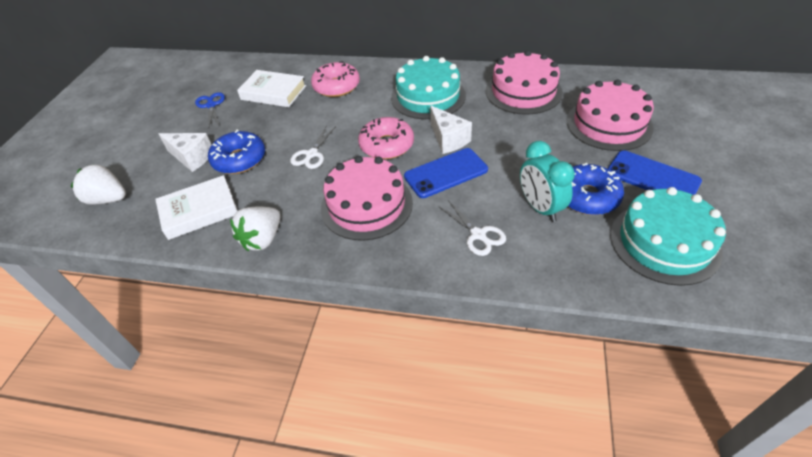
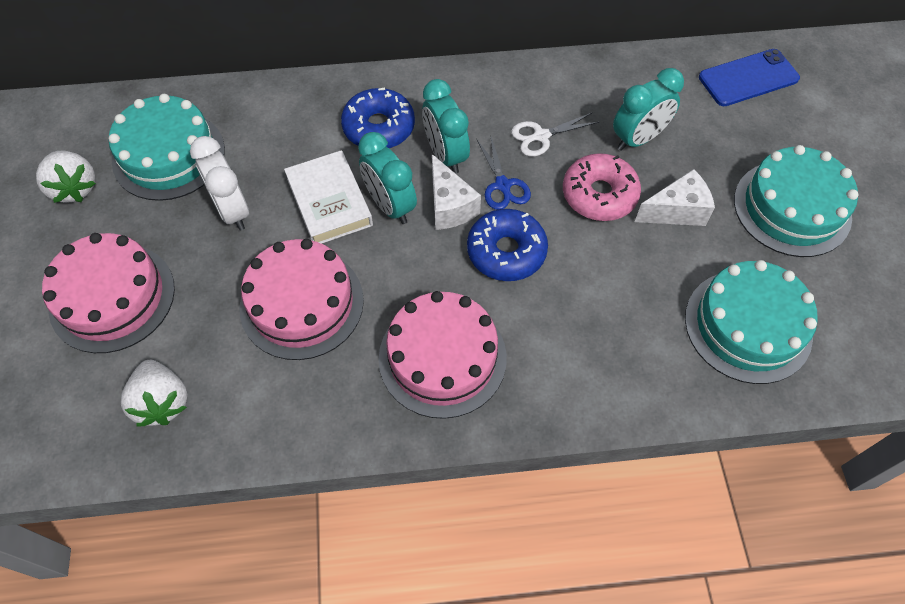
blue phone: 2 -> 1
pink donut: 2 -> 1
turquoise cake: 2 -> 3
turquoise clock: 1 -> 3
white book: 2 -> 1
white clock: 0 -> 1
white scissors: 2 -> 1

